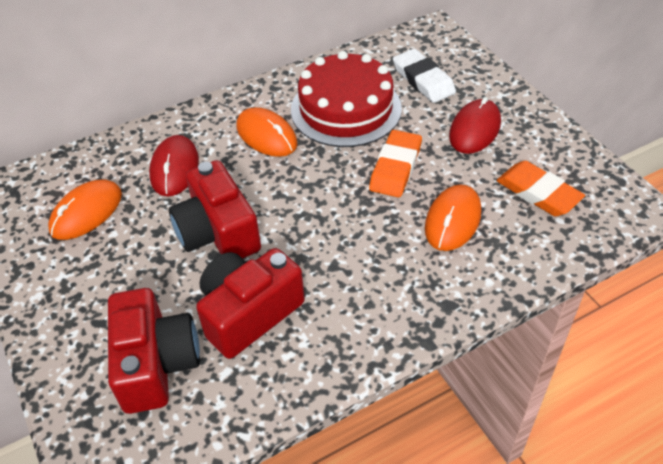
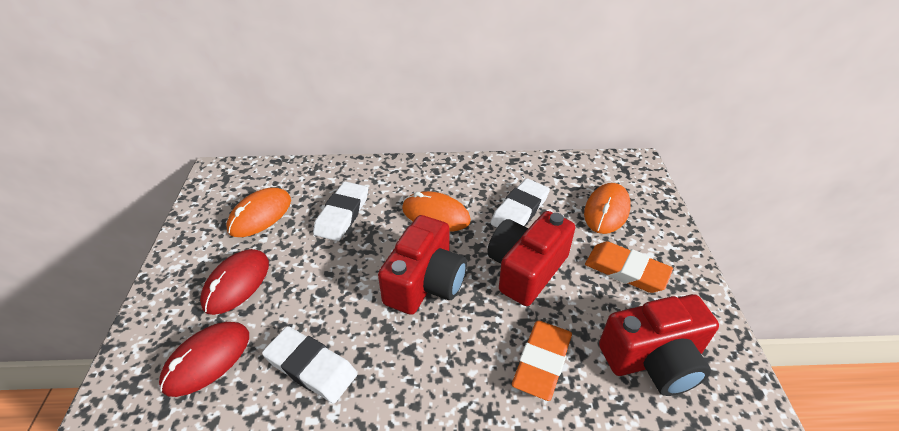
red cake: 1 -> 0
white eraser: 1 -> 3

